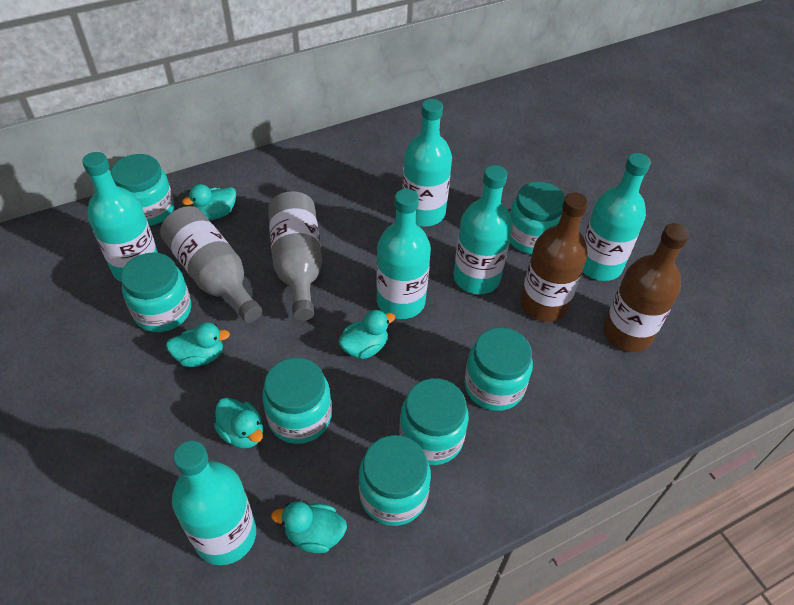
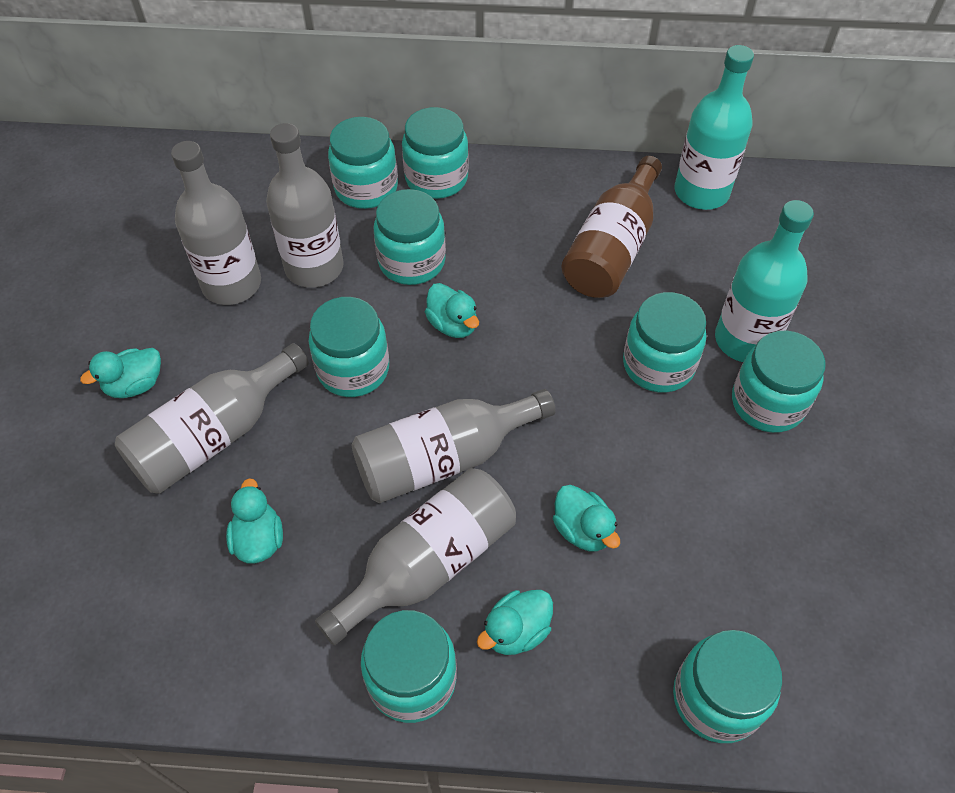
brown bottle: 2 -> 1
grey bottle: 2 -> 5
turquoise bottle: 6 -> 2
turquoise jar: 7 -> 8

